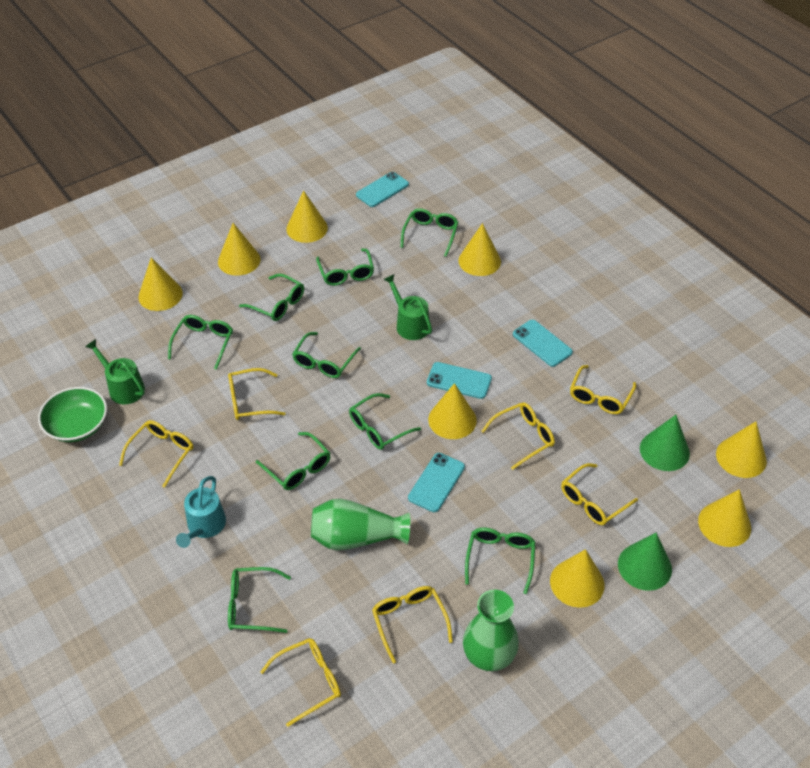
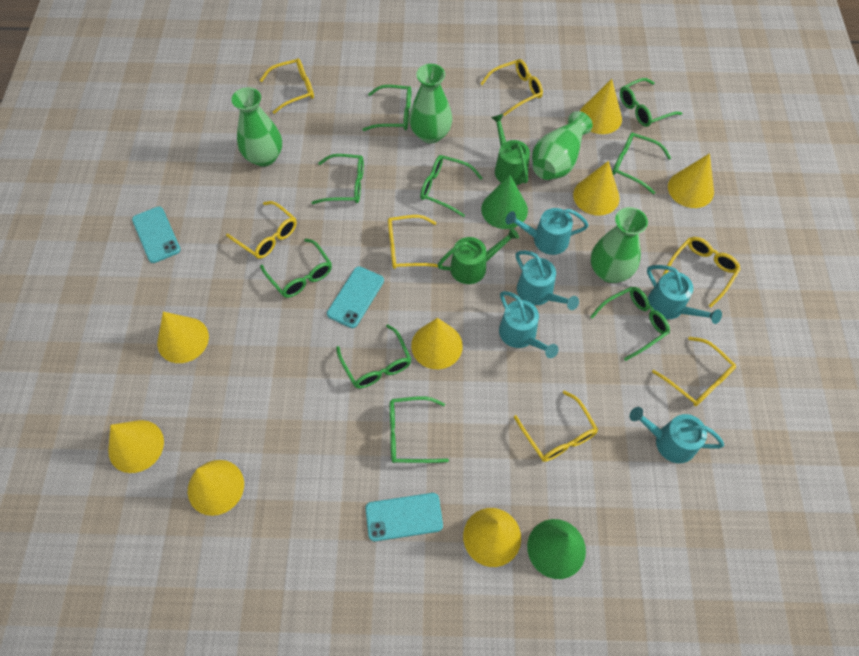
green bowl: 1 -> 0
green vase: 2 -> 4
turquoise phone: 4 -> 3
turquoise watering can: 1 -> 5

